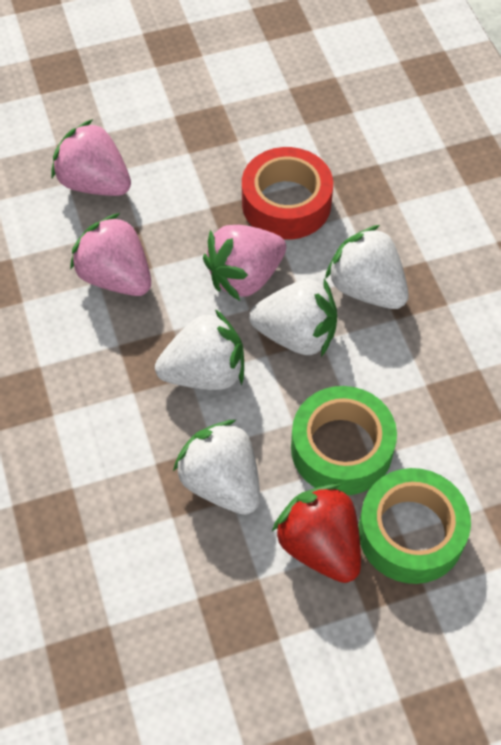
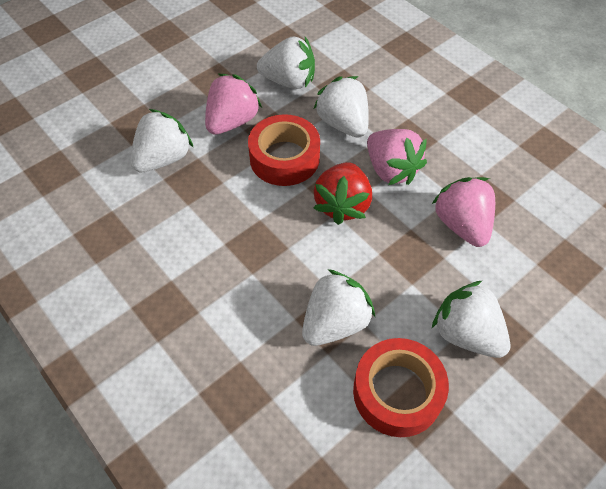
green tape: 2 -> 0
red tape: 1 -> 2
white strawberry: 4 -> 5

